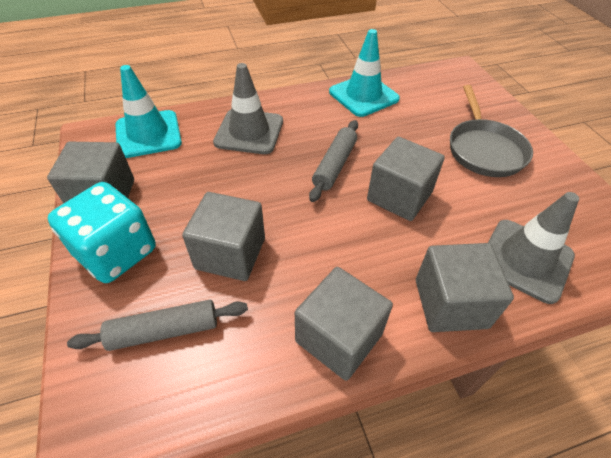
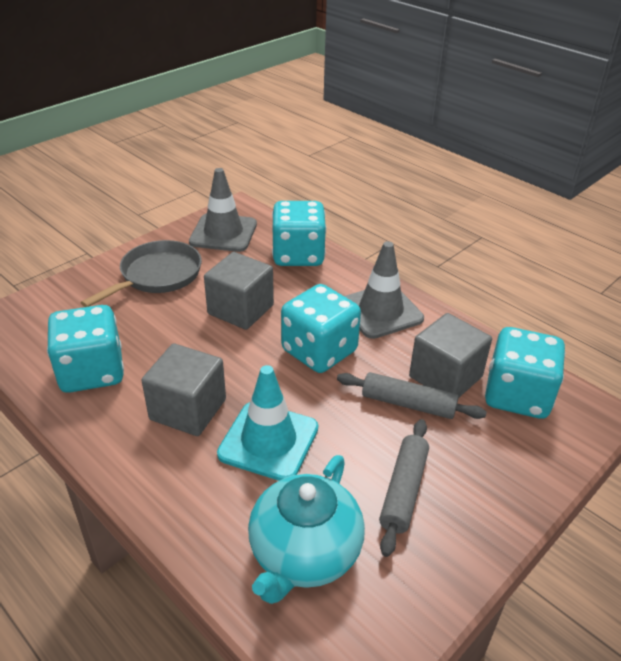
grey cube: 5 -> 3
turquoise dice: 1 -> 4
turquoise teapot: 0 -> 1
turquoise traffic cone: 2 -> 1

